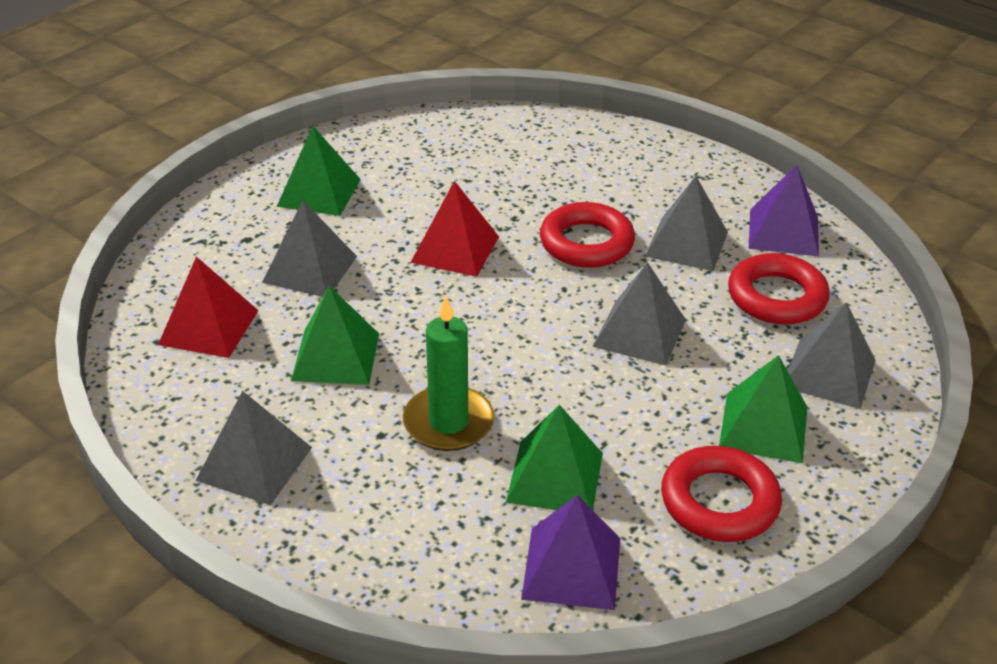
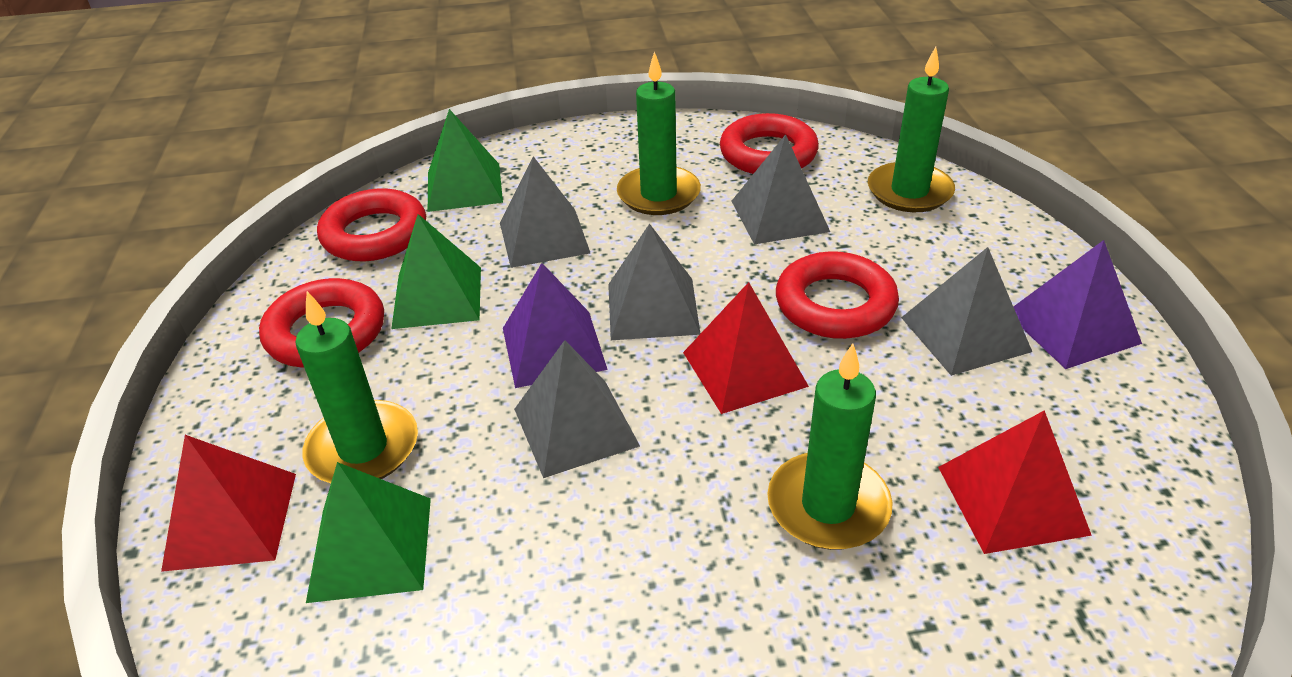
green candle: 1 -> 4
green pyramid: 4 -> 3
red pyramid: 2 -> 3
red ring: 3 -> 4

